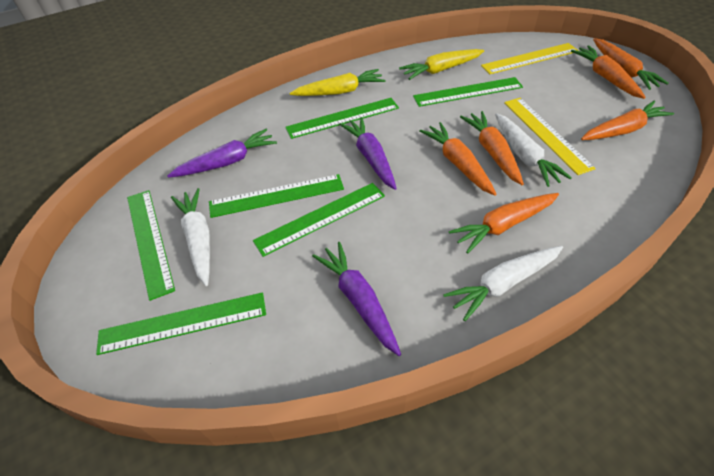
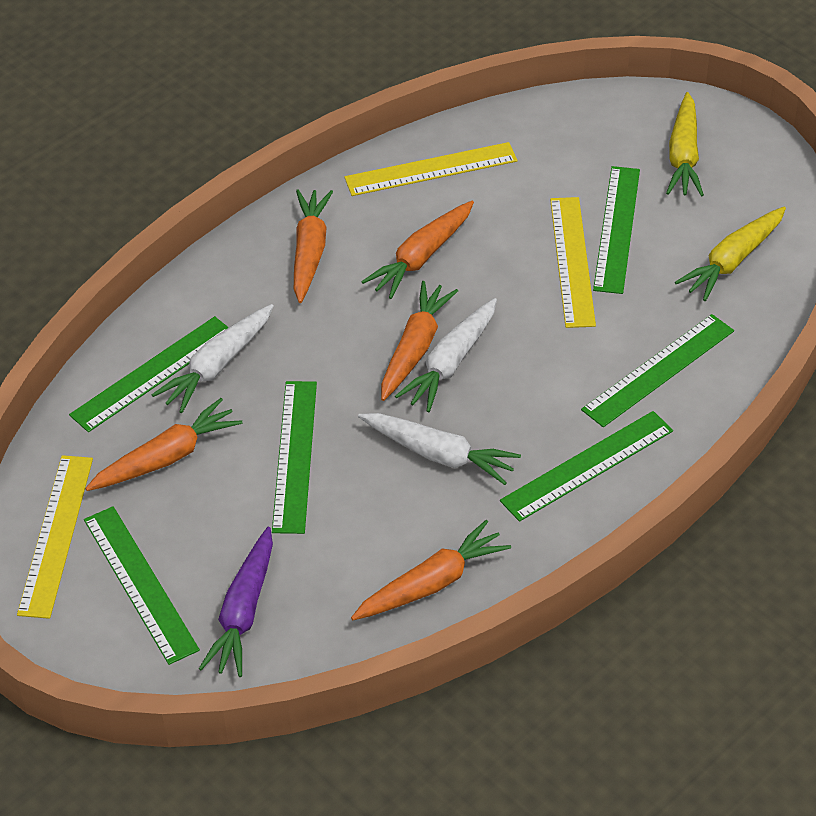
orange carrot: 6 -> 5
purple carrot: 3 -> 1
yellow ruler: 2 -> 3

